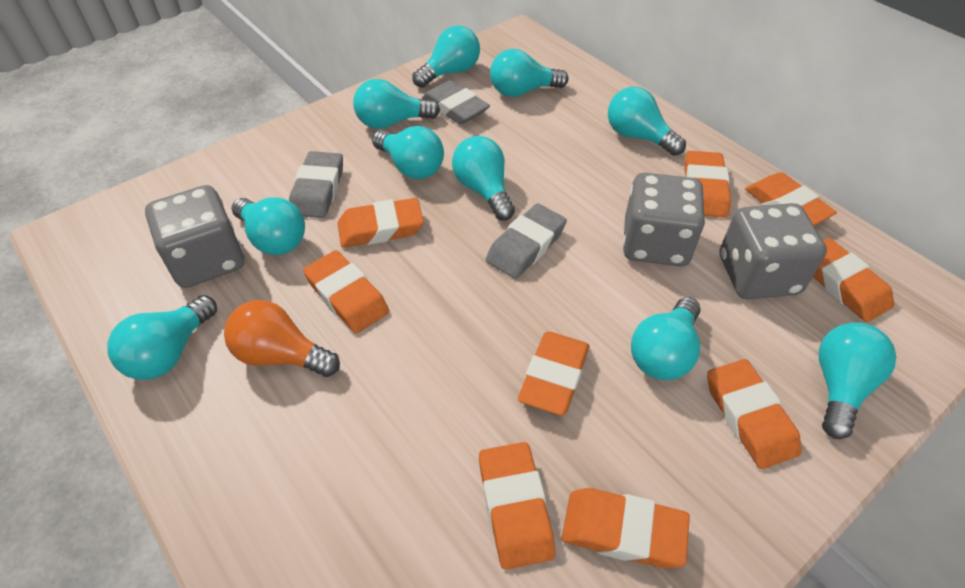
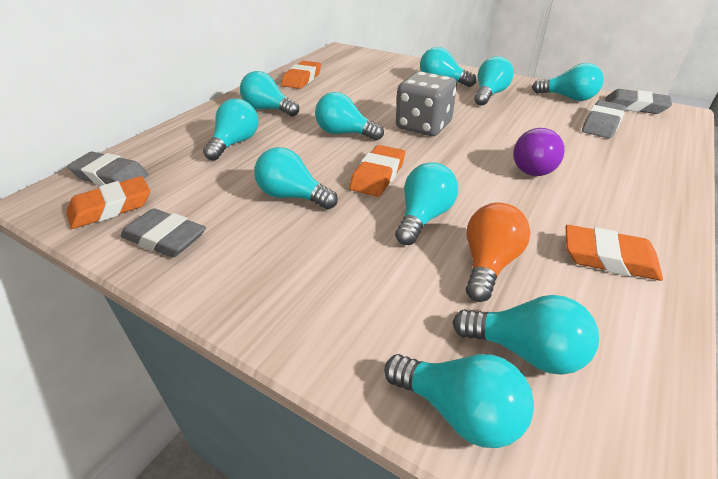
grey dice: 3 -> 1
grey eraser: 3 -> 4
orange eraser: 9 -> 4
purple light bulb: 0 -> 1

